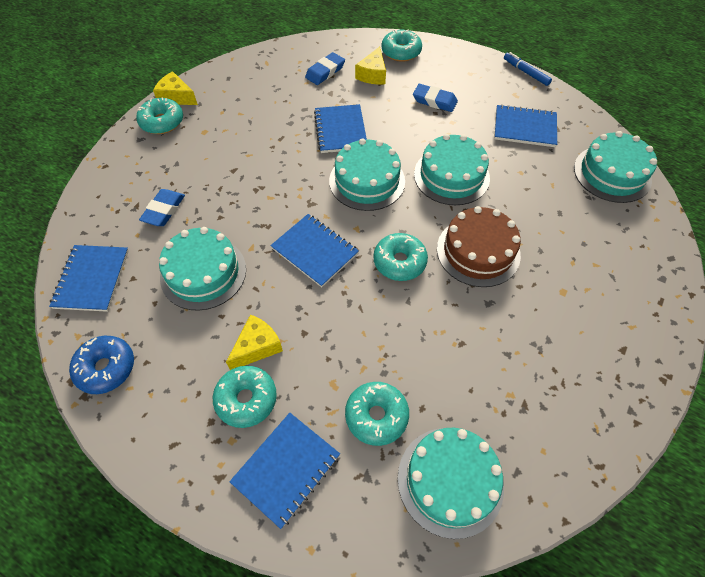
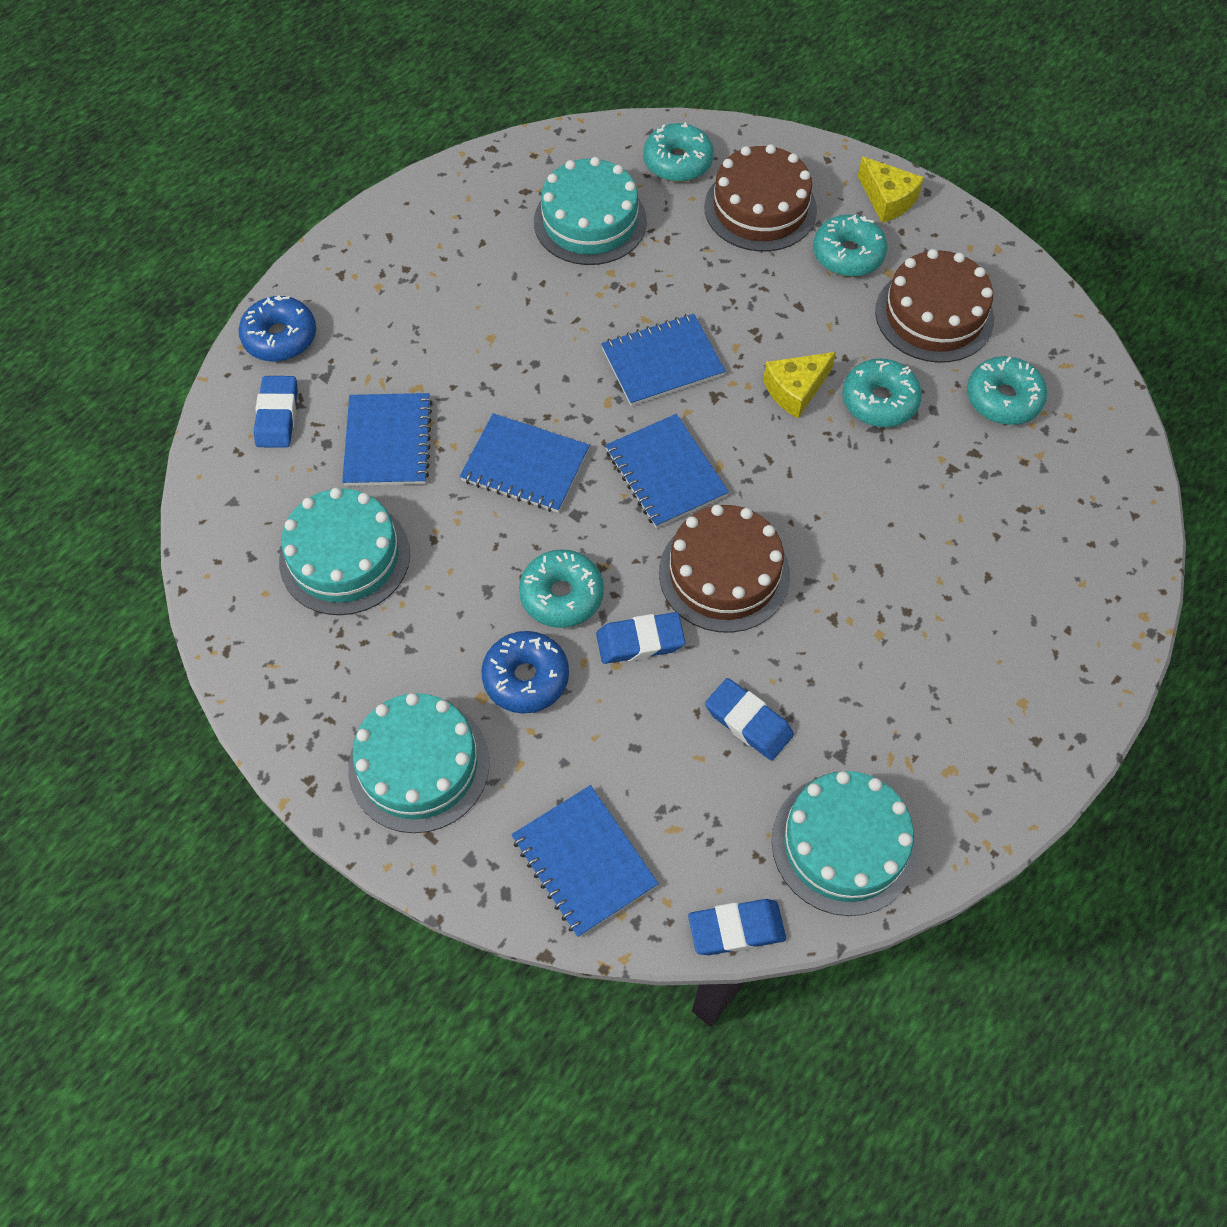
blue donut: 1 -> 2
blue eraser: 3 -> 4
blue marker: 1 -> 0
brown cake: 1 -> 3
turquoise cake: 5 -> 4
yellow cheese: 3 -> 2

